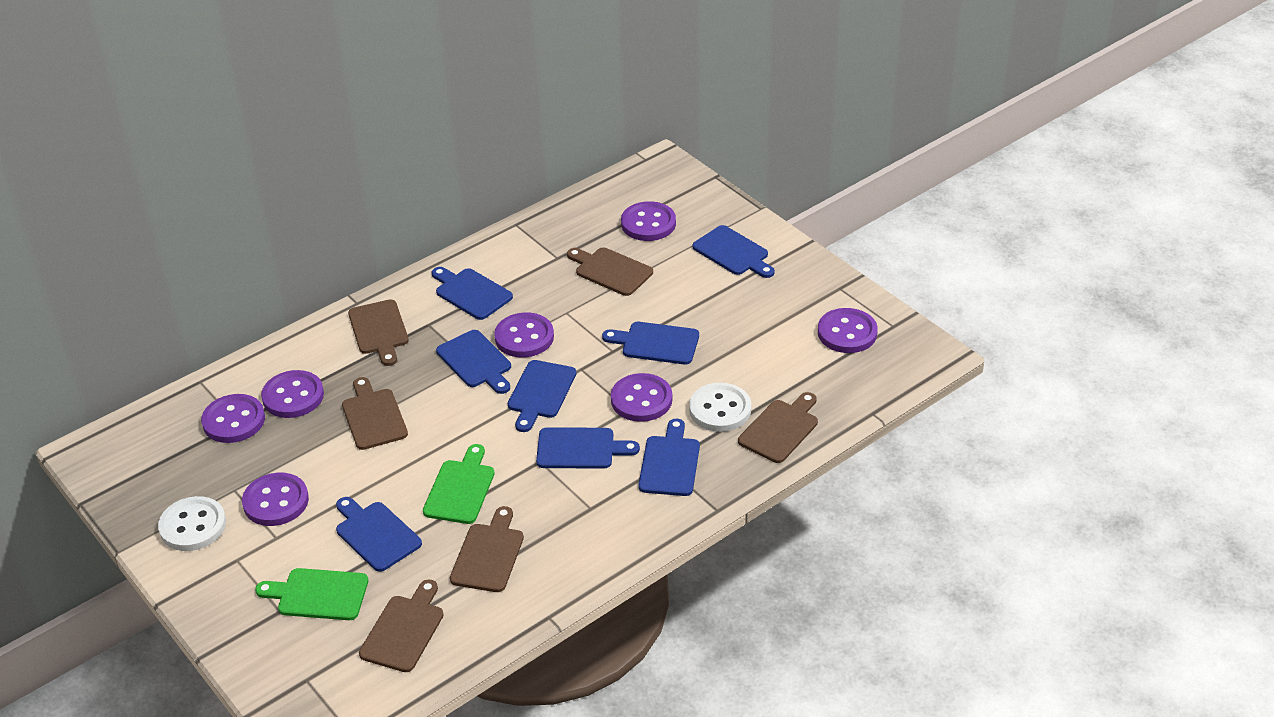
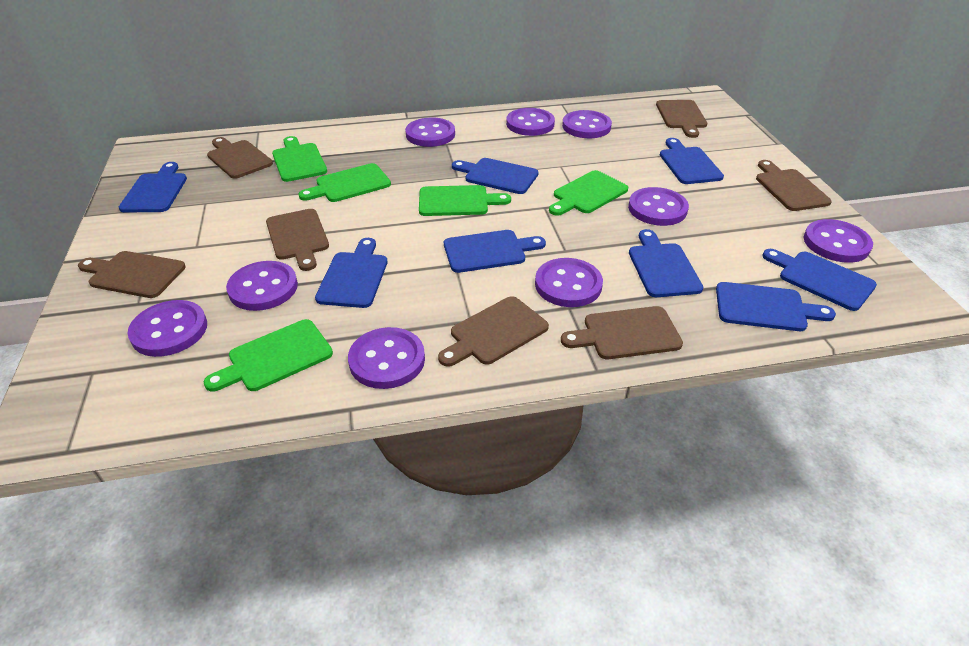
brown cutting board: 6 -> 7
green cutting board: 2 -> 5
purple button: 7 -> 9
white button: 2 -> 0

